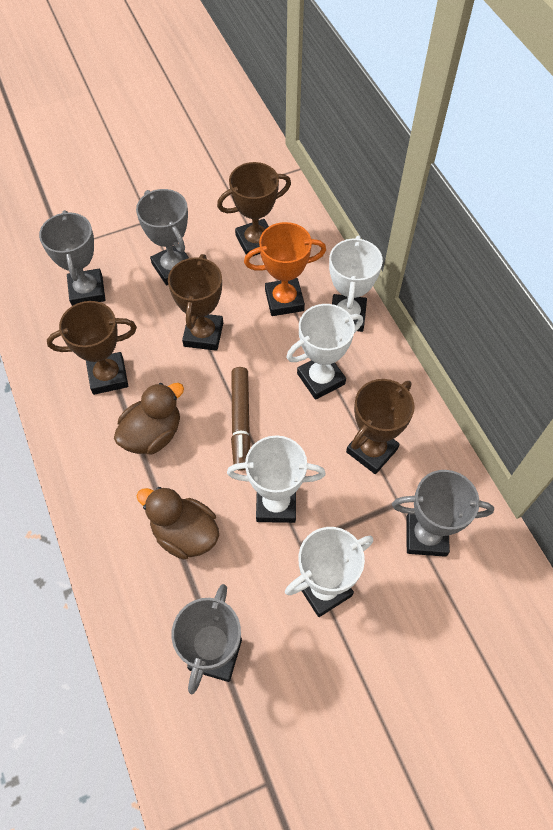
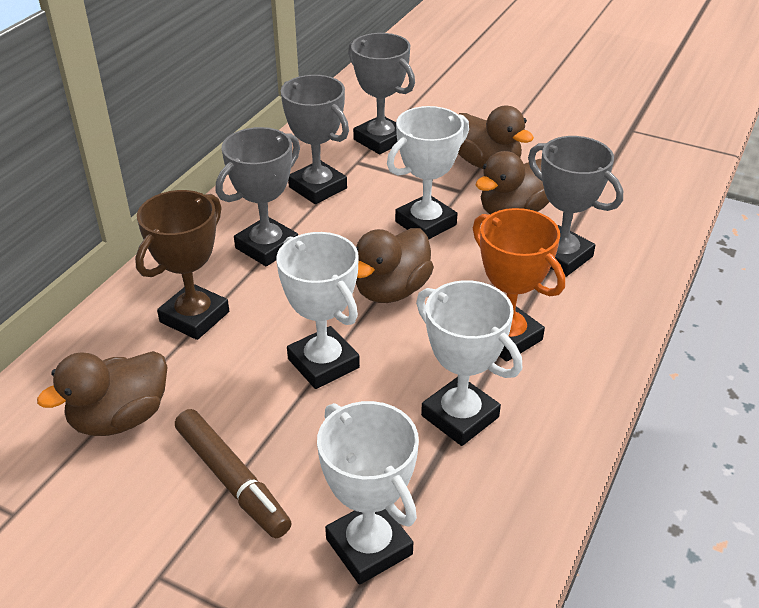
brown duck: 2 -> 4
brown trophy: 4 -> 1

